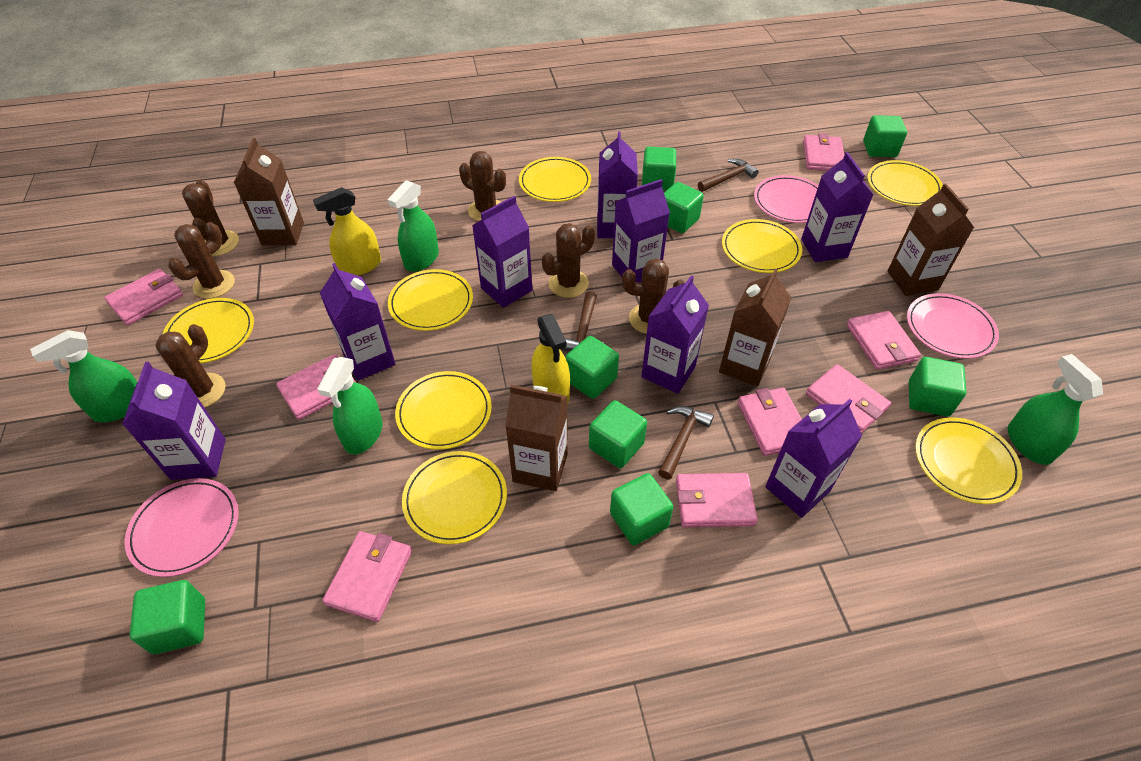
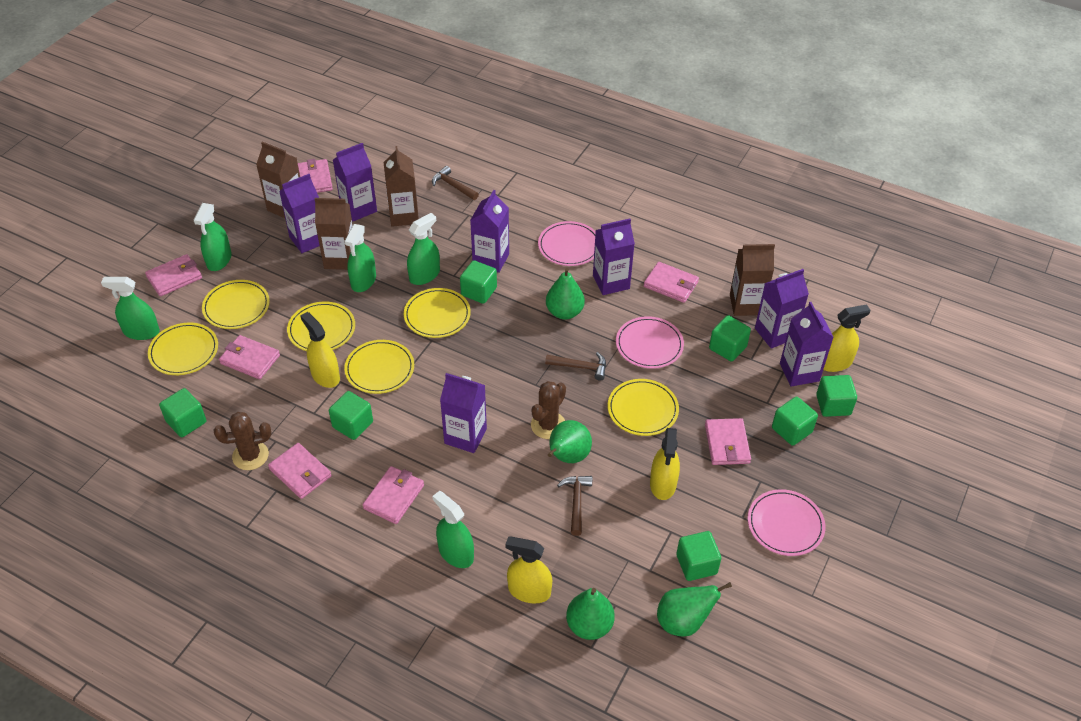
brown cactus: 6 -> 2
green cube: 8 -> 7
green pear: 0 -> 4
green spray bottle: 4 -> 5
pink wallet: 8 -> 7
purple carton: 8 -> 7
yellow plate: 8 -> 6
yellow spray bottle: 2 -> 4

